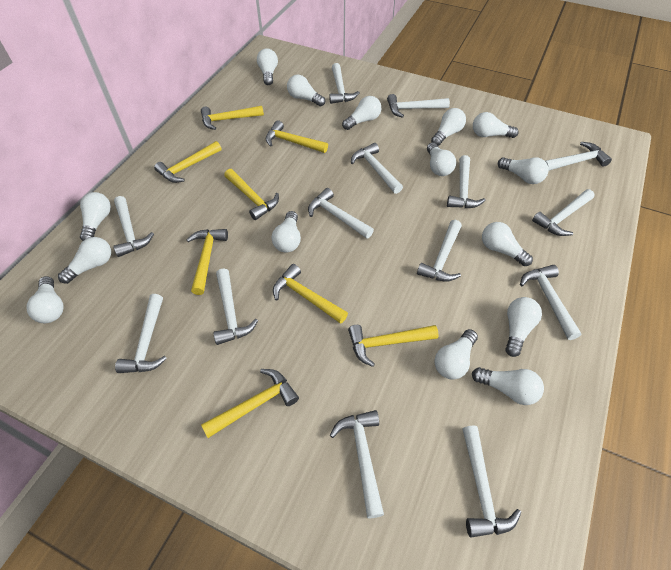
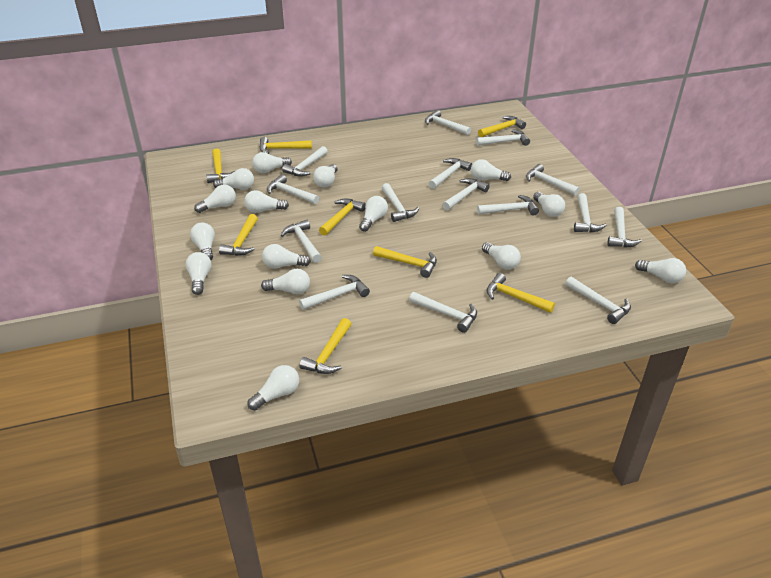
white hammer: 14 -> 15

